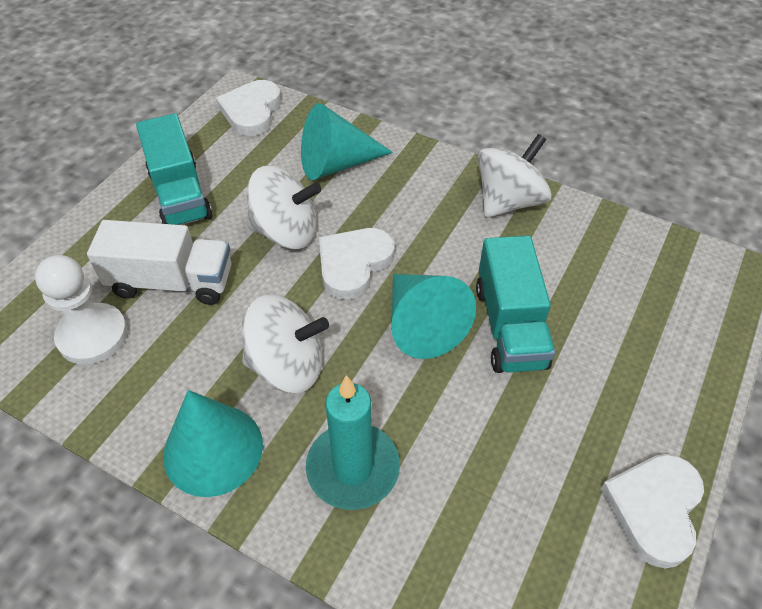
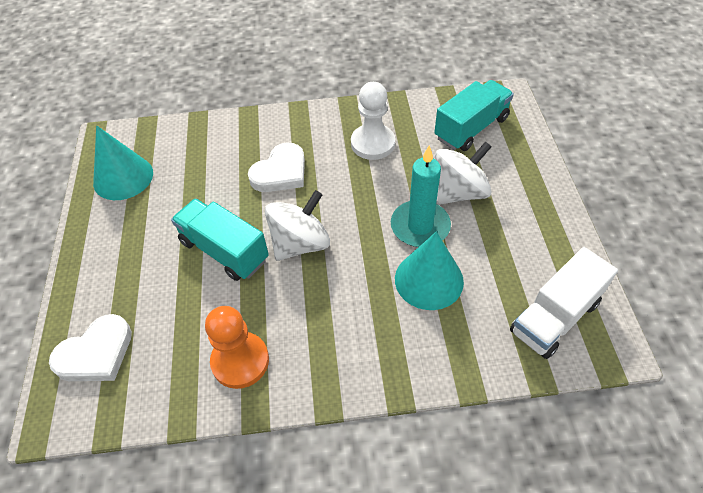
orange pawn: 0 -> 1
turquoise cone: 3 -> 2
white heart: 3 -> 2
white spinning top: 3 -> 2

